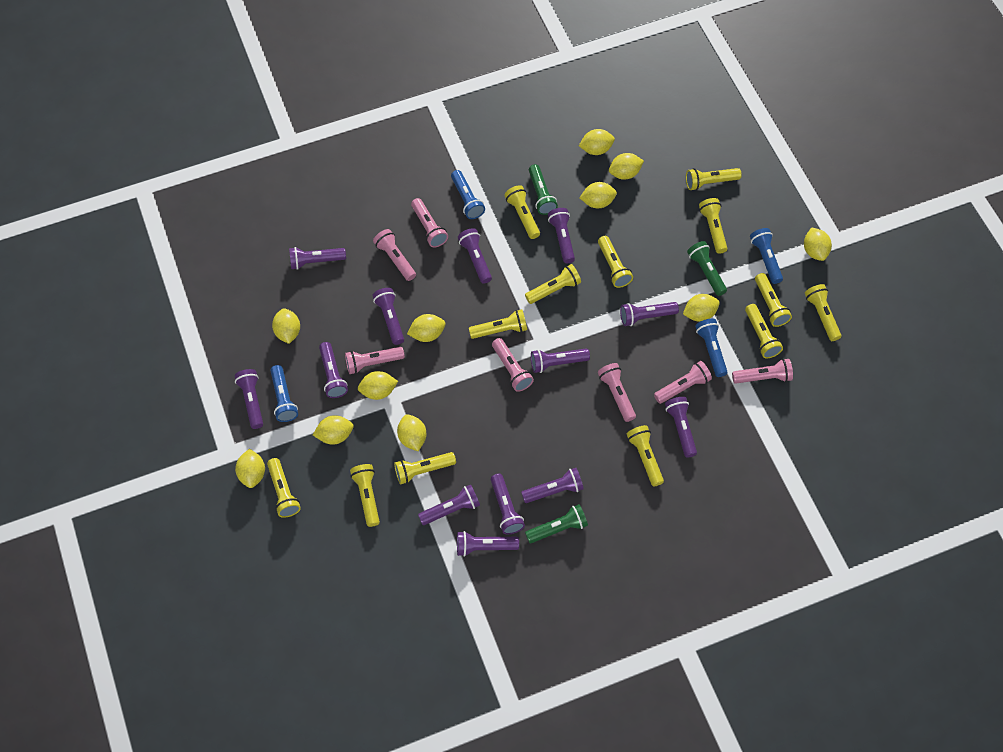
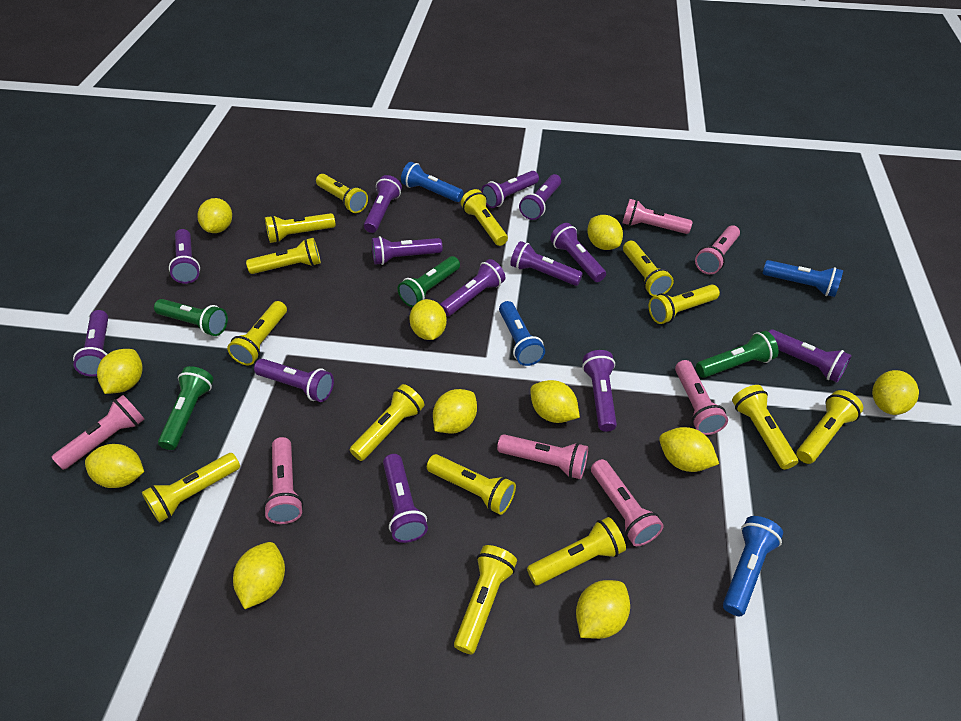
green flashlight: 3 -> 4
yellow flashlight: 13 -> 14

